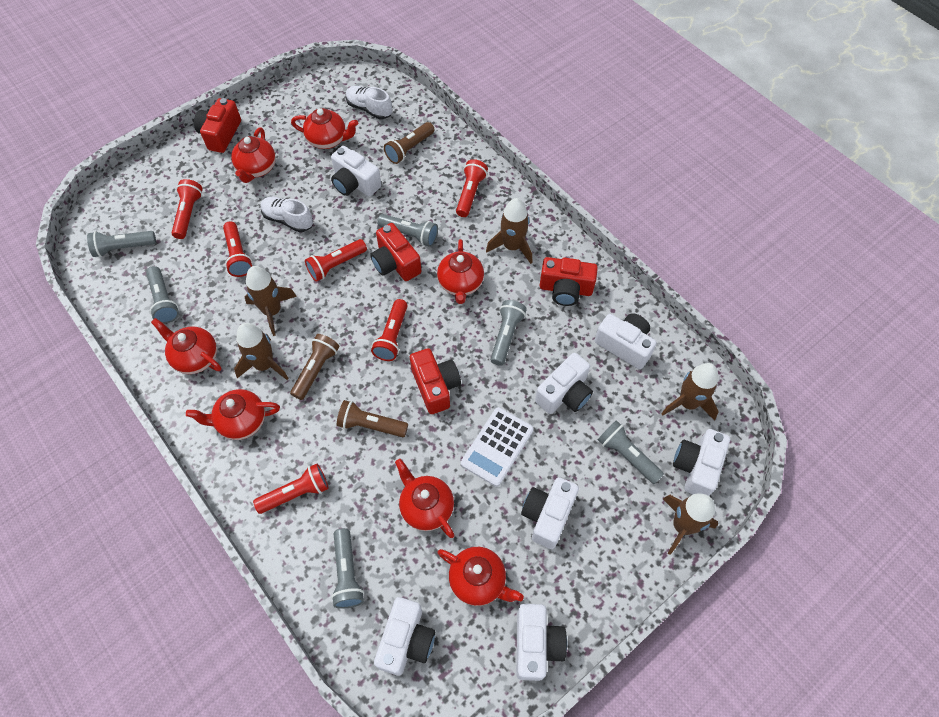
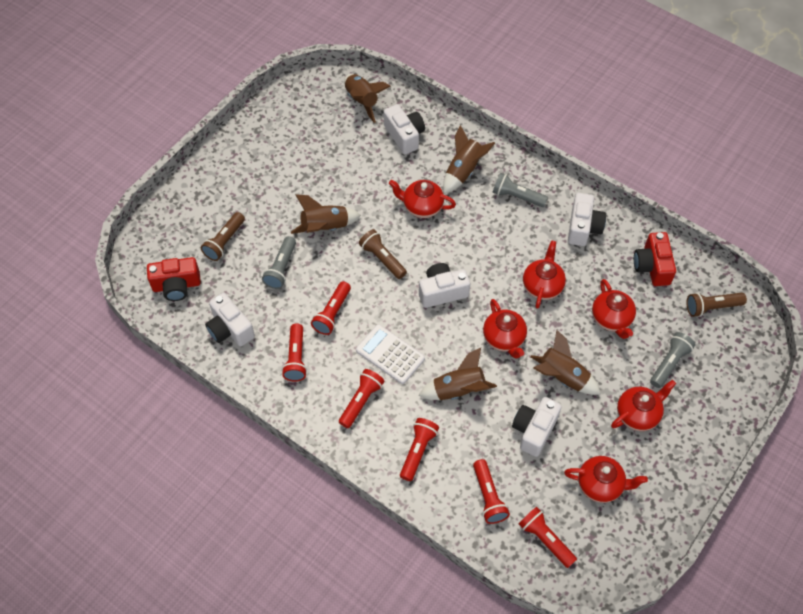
grey flashlight: 6 -> 3
red camera: 4 -> 2
red teapot: 7 -> 6
white camera: 7 -> 5
white shoe: 2 -> 0

